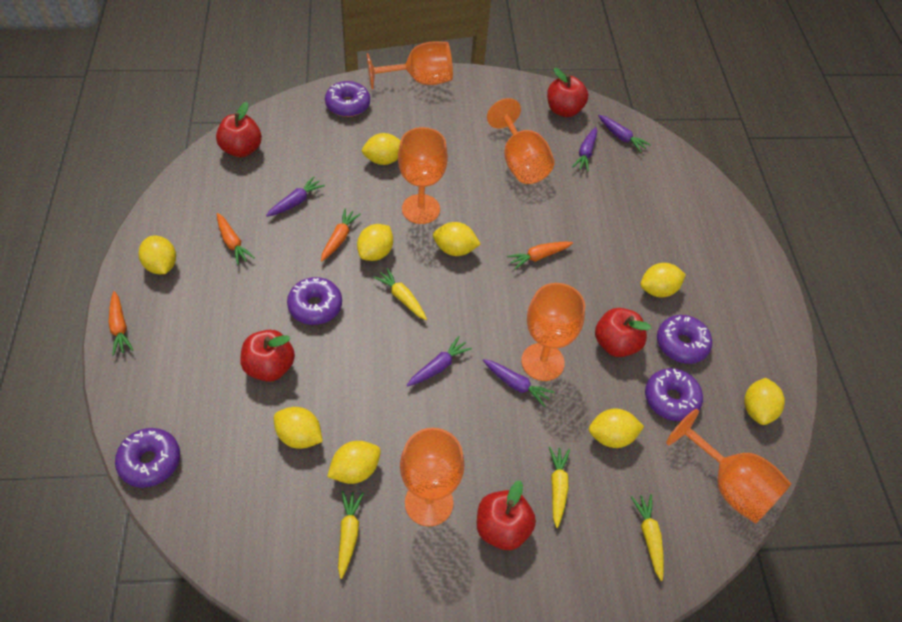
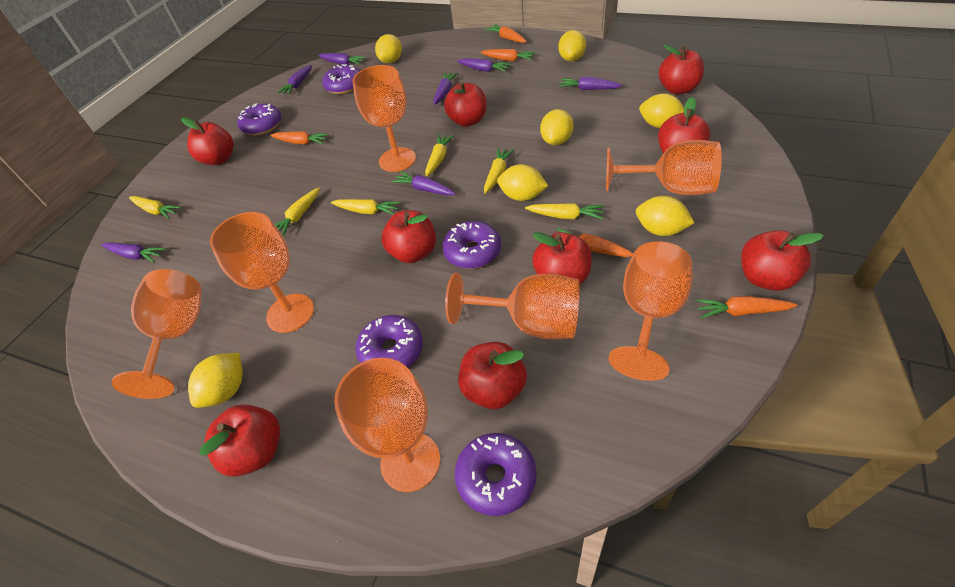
orange carrot: 4 -> 5
orange goblet: 6 -> 7
purple carrot: 5 -> 7
red apple: 5 -> 9
yellow carrot: 4 -> 6
yellow lemon: 9 -> 7

